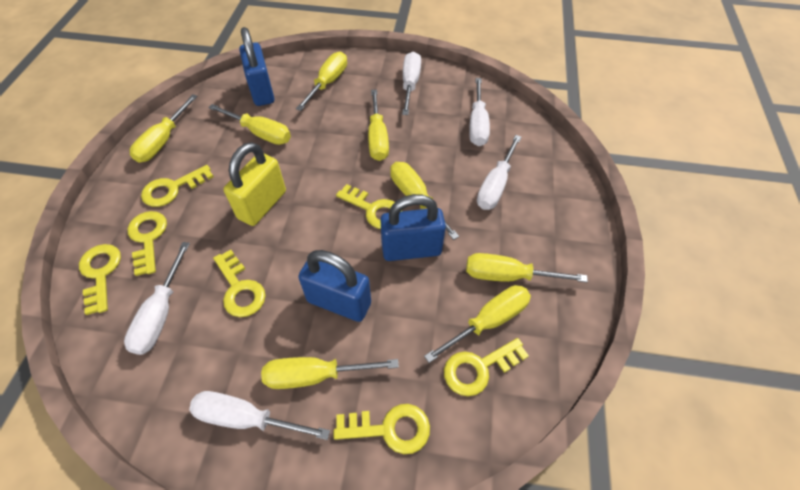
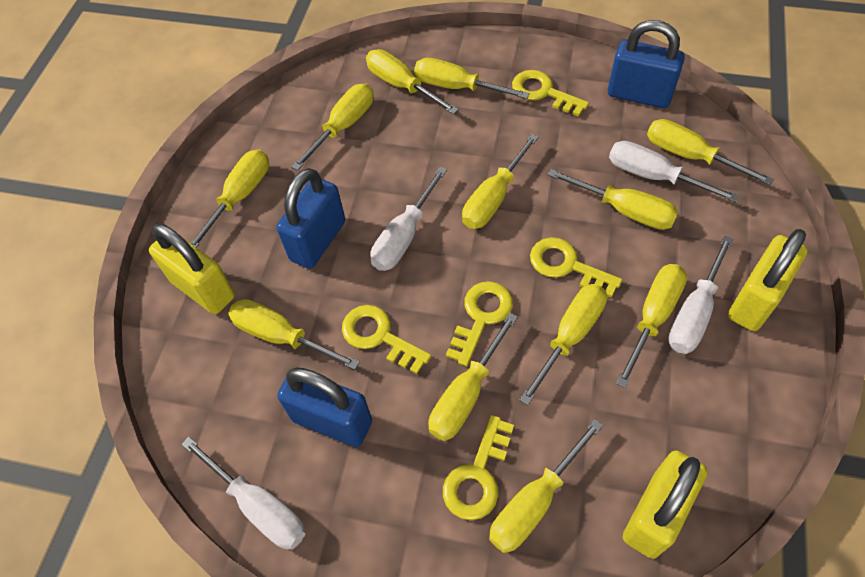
white screwdriver: 5 -> 4
yellow key: 7 -> 5
yellow padlock: 1 -> 3
yellow screwdriver: 8 -> 12

